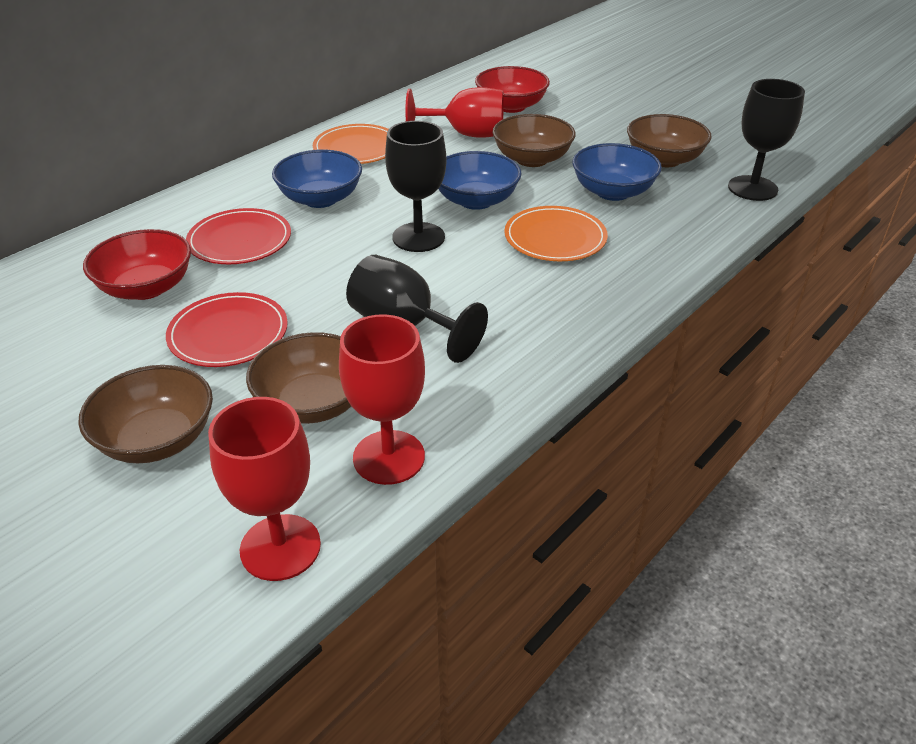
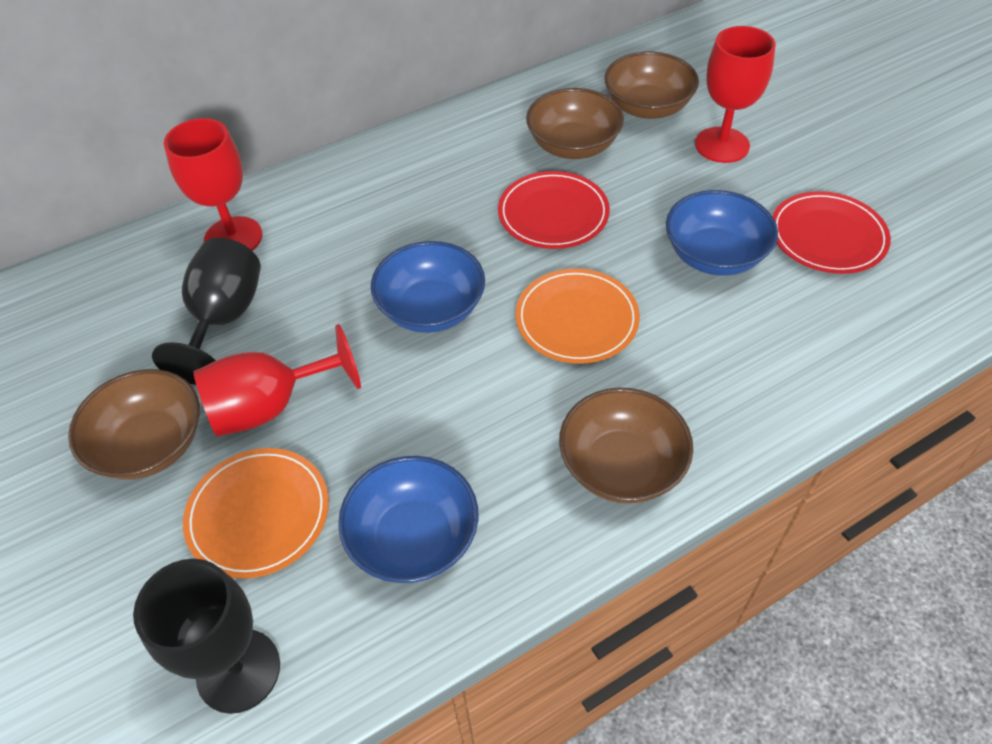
black goblet: 3 -> 2
red bowl: 2 -> 0

